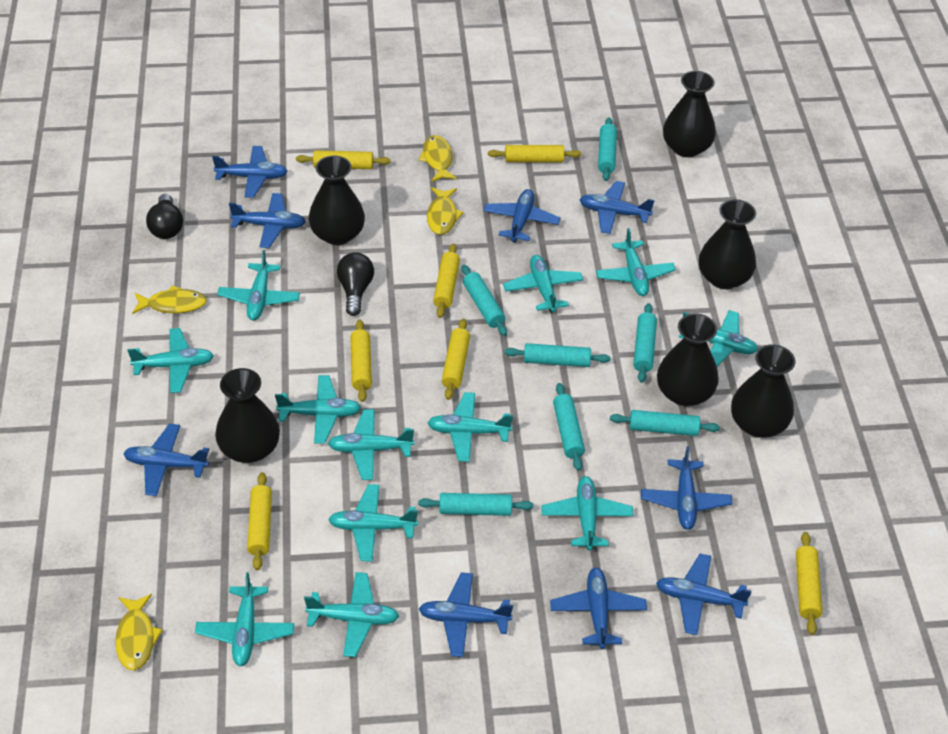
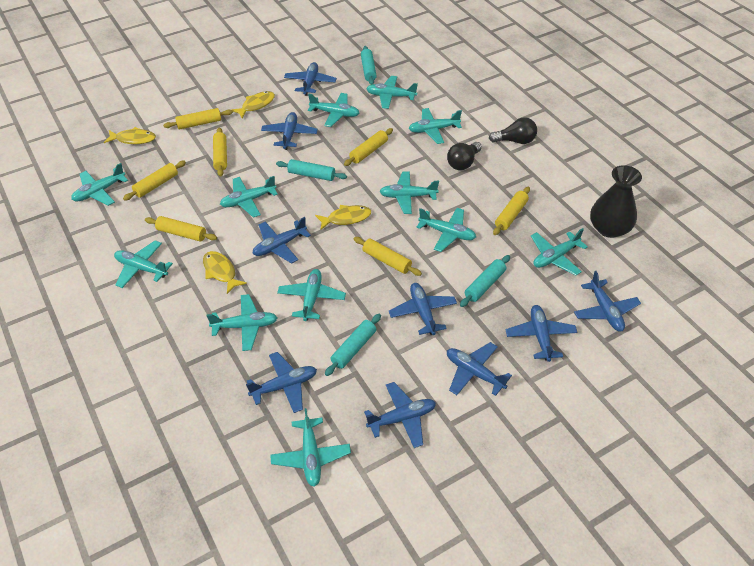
black vase: 6 -> 1
turquoise rolling pin: 7 -> 4

